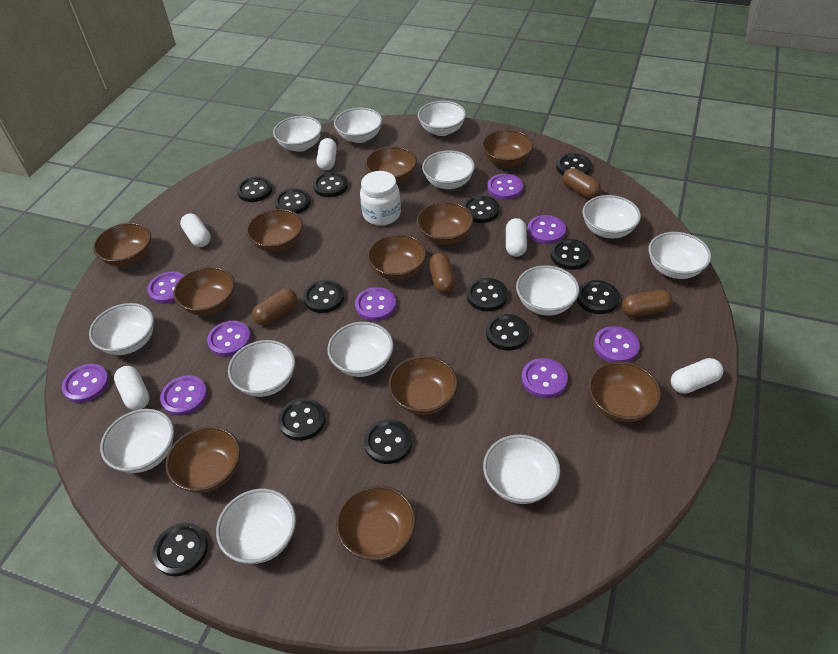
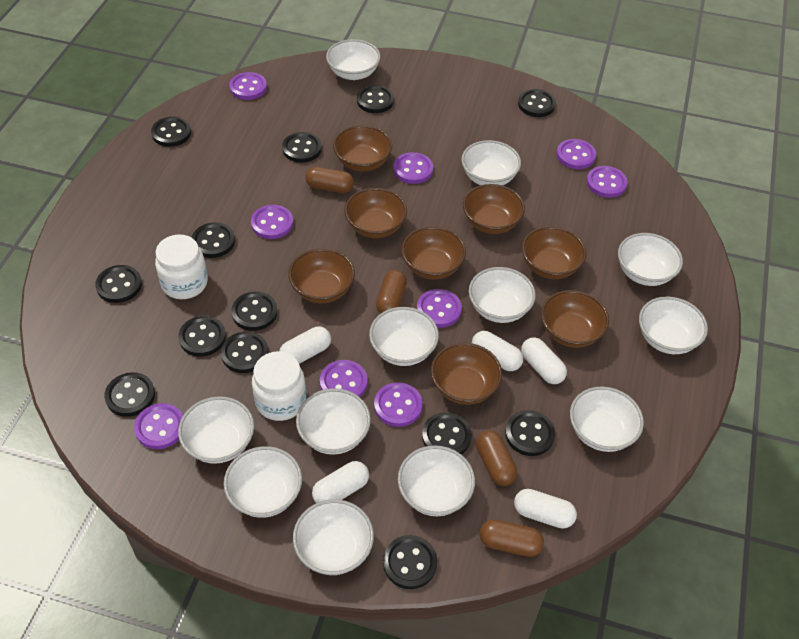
brown bowl: 11 -> 8
white bowl: 13 -> 12
white jar: 1 -> 2

